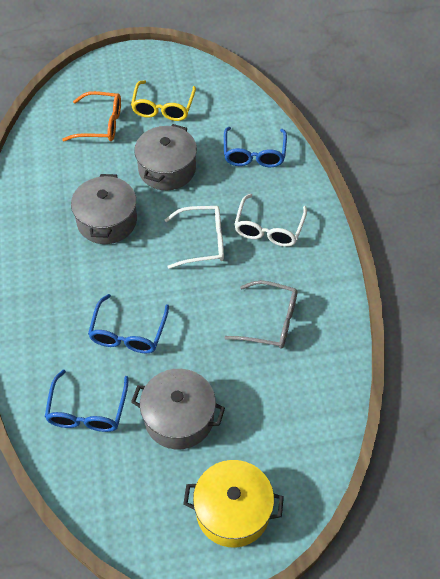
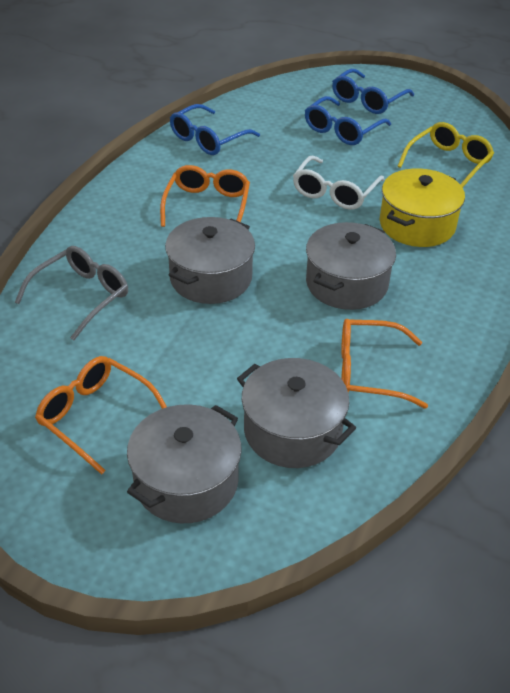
grey pot: 3 -> 4
orange glasses: 1 -> 3
white glasses: 2 -> 1

